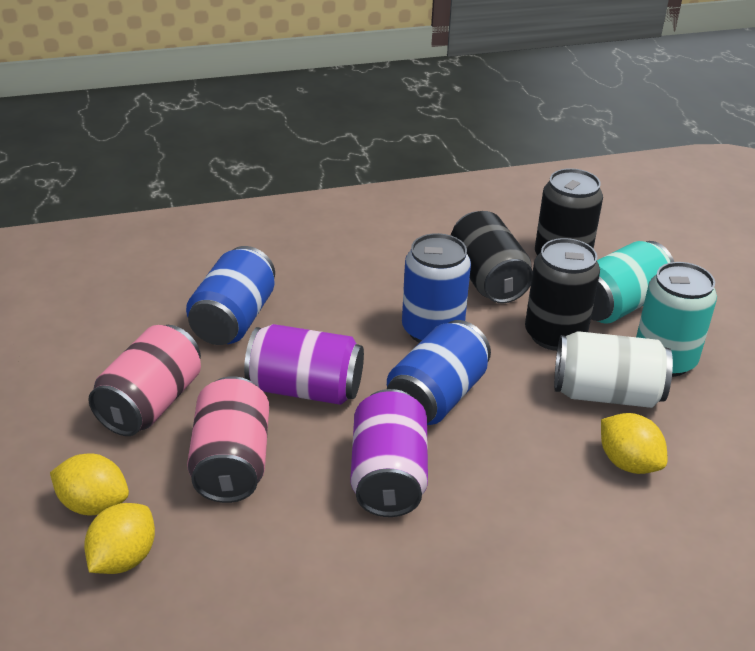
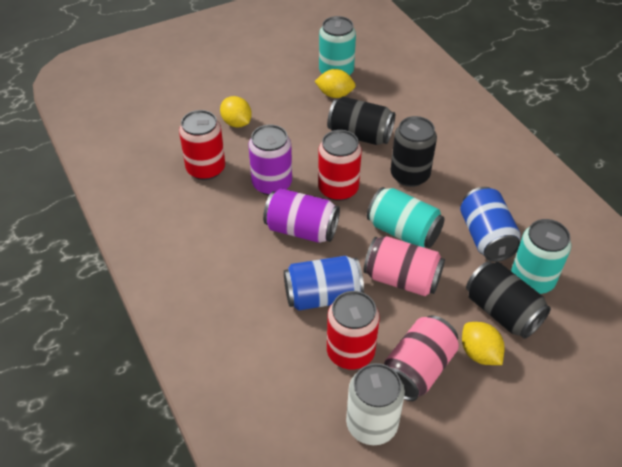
blue can: 3 -> 2
red can: 0 -> 3
turquoise can: 2 -> 3

